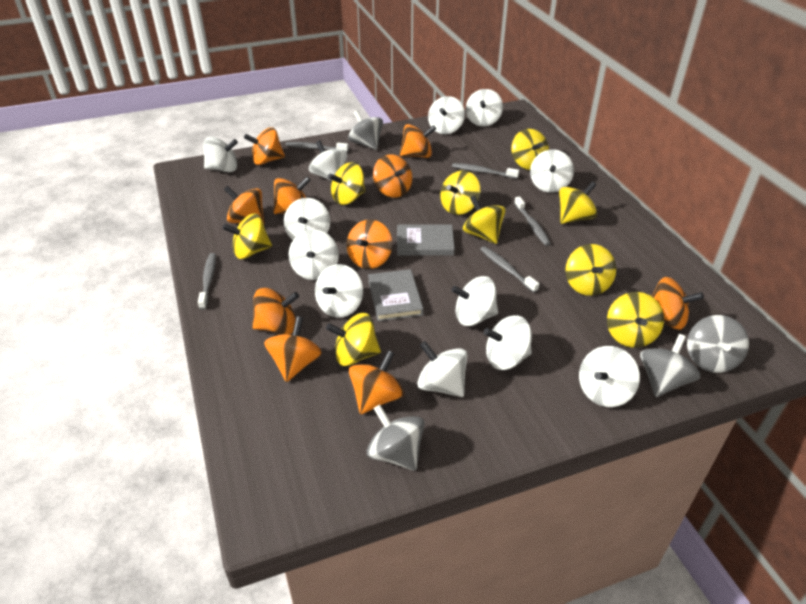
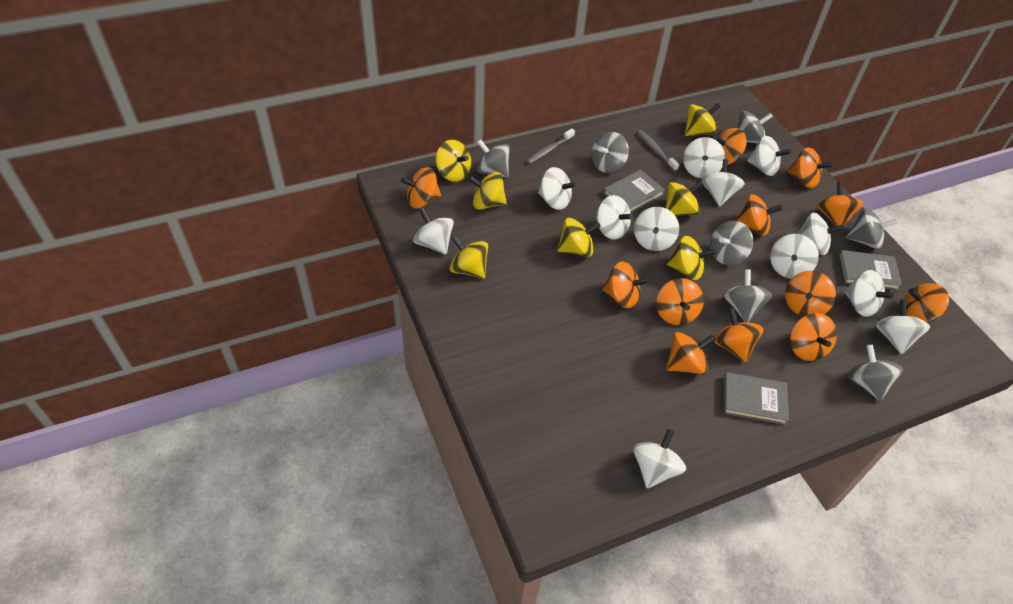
grey book: 2 -> 3
grey spinning top: 4 -> 7
grey toothbrush: 5 -> 2
orange spinning top: 10 -> 12
yellow spinning top: 9 -> 7

